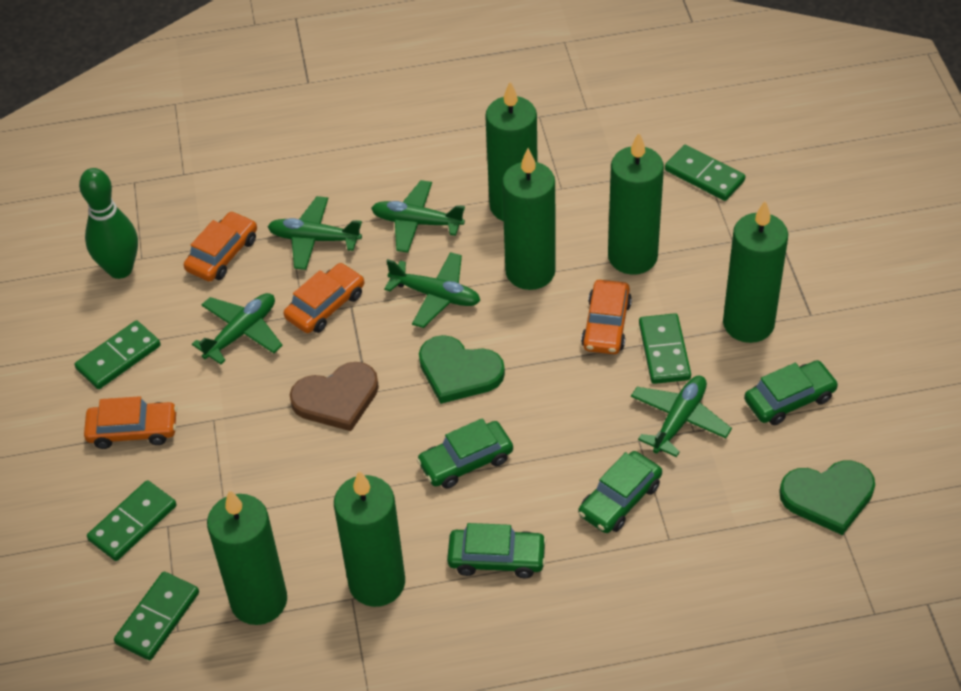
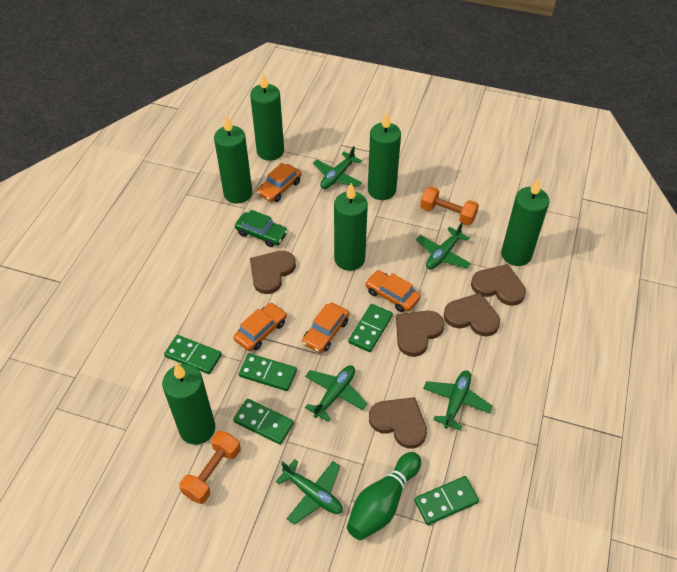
brown heart: 1 -> 5
green car: 4 -> 1
green heart: 2 -> 0
orange dumbbell: 0 -> 2

